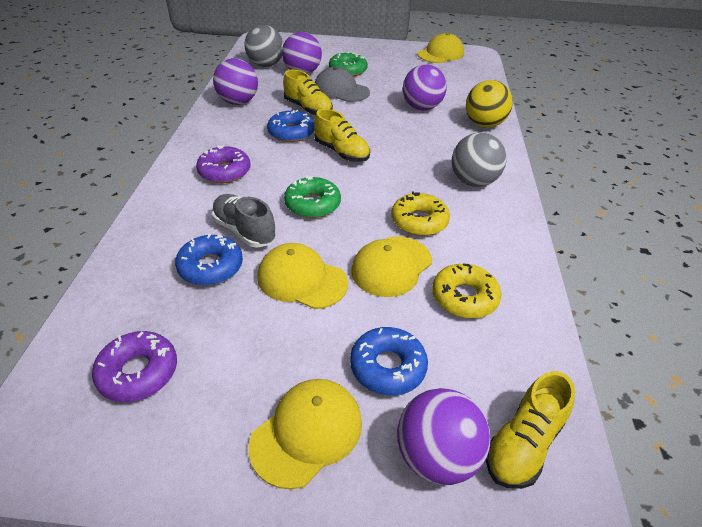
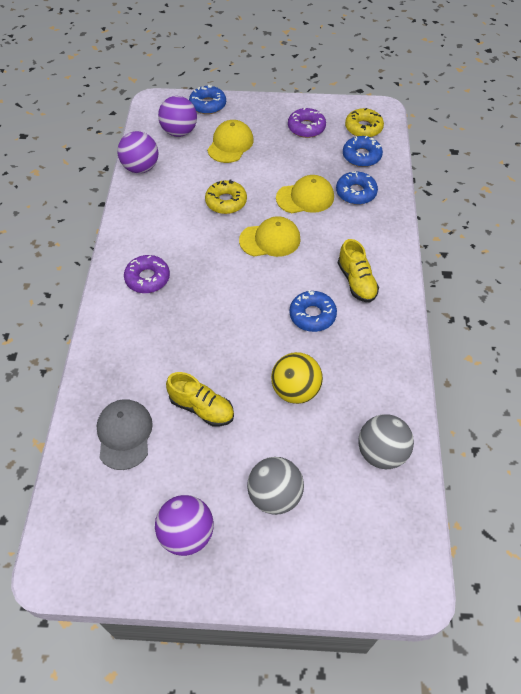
blue donut: 3 -> 4
green donut: 2 -> 0
grey shoe: 1 -> 0
purple ball: 4 -> 3
yellow cap: 4 -> 3
yellow shoe: 3 -> 2

